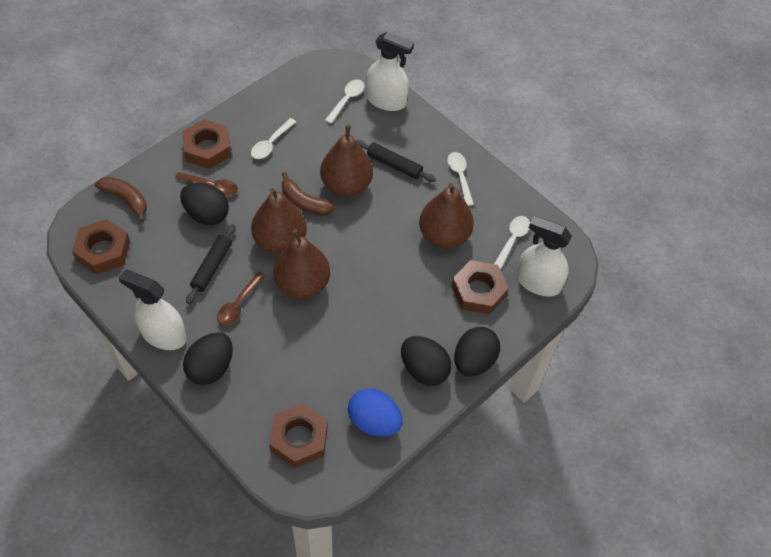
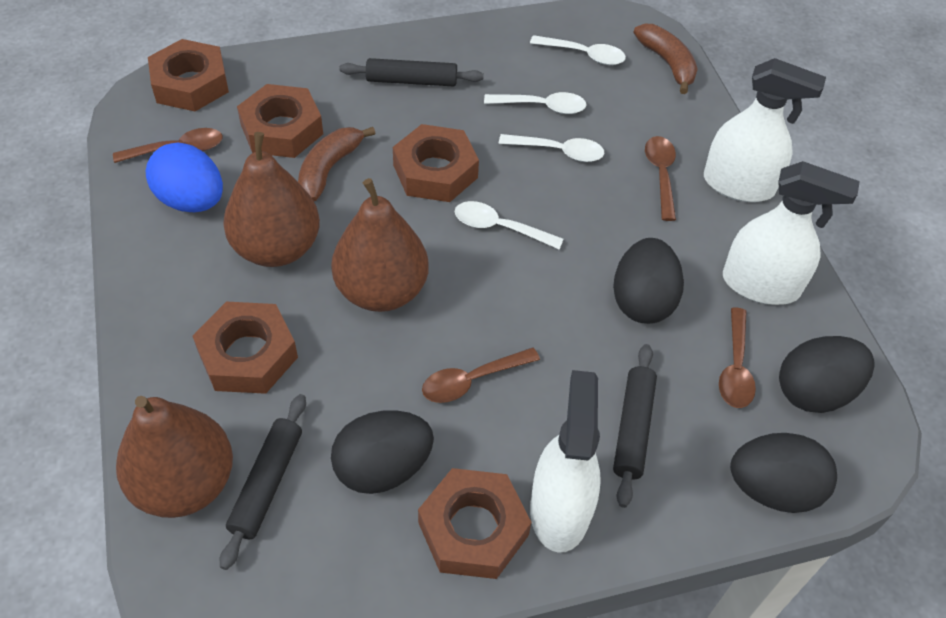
black rolling pin: 2 -> 3
brown nut: 4 -> 5
brown pear: 4 -> 3
brown spoon: 2 -> 4

